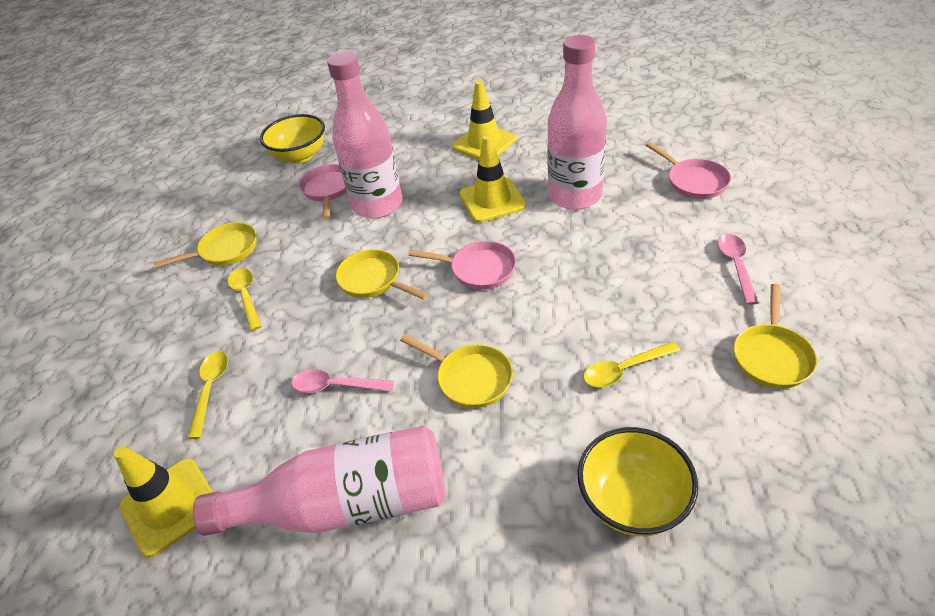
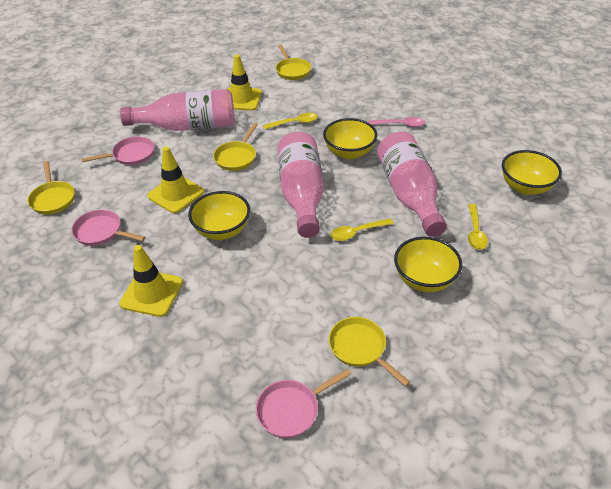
pink spoon: 2 -> 1
yellow bowl: 2 -> 4

